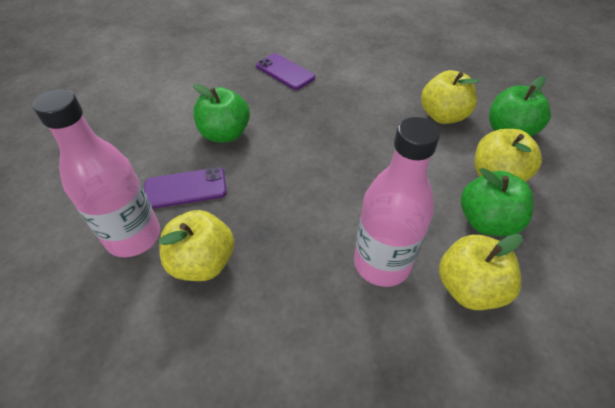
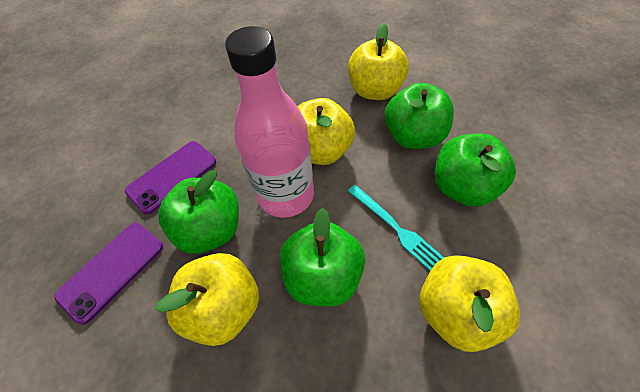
green apple: 3 -> 4
pink bottle: 2 -> 1
turquoise fork: 0 -> 1

